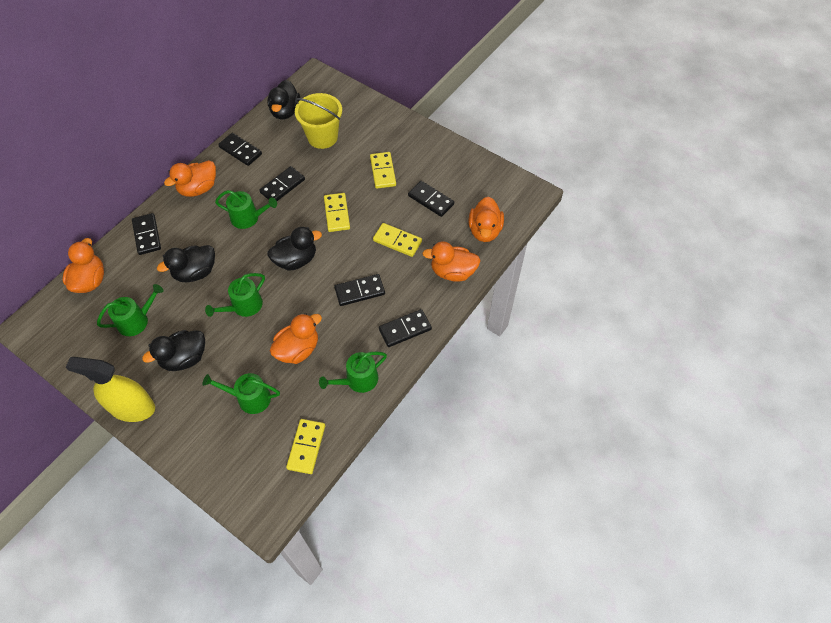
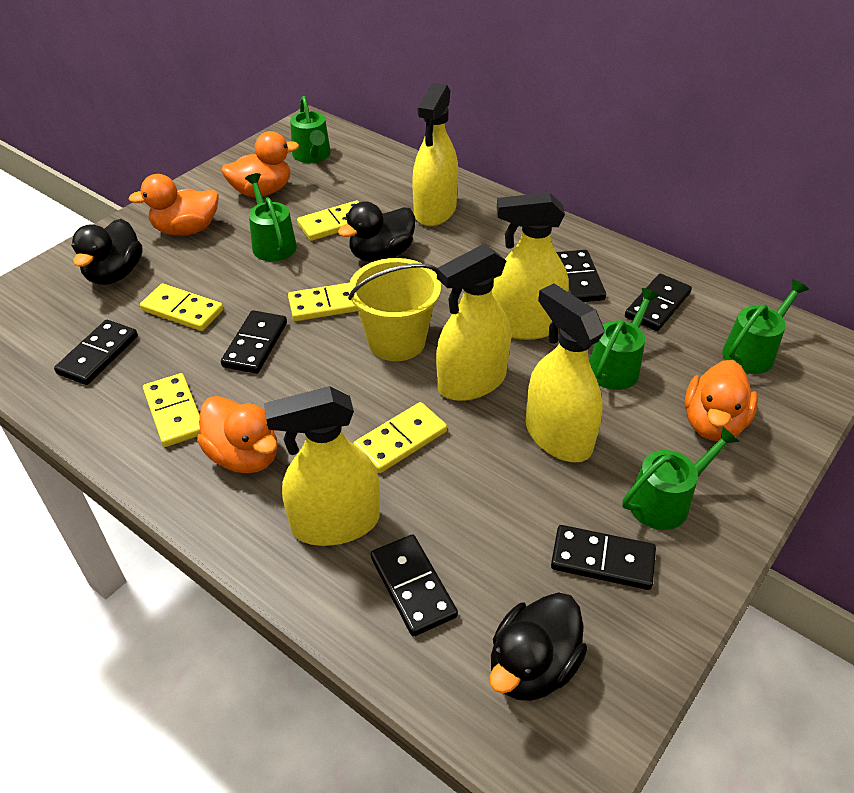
black duck: 4 -> 3
orange duck: 5 -> 4
yellow domino: 4 -> 5
yellow spray bottle: 1 -> 5

